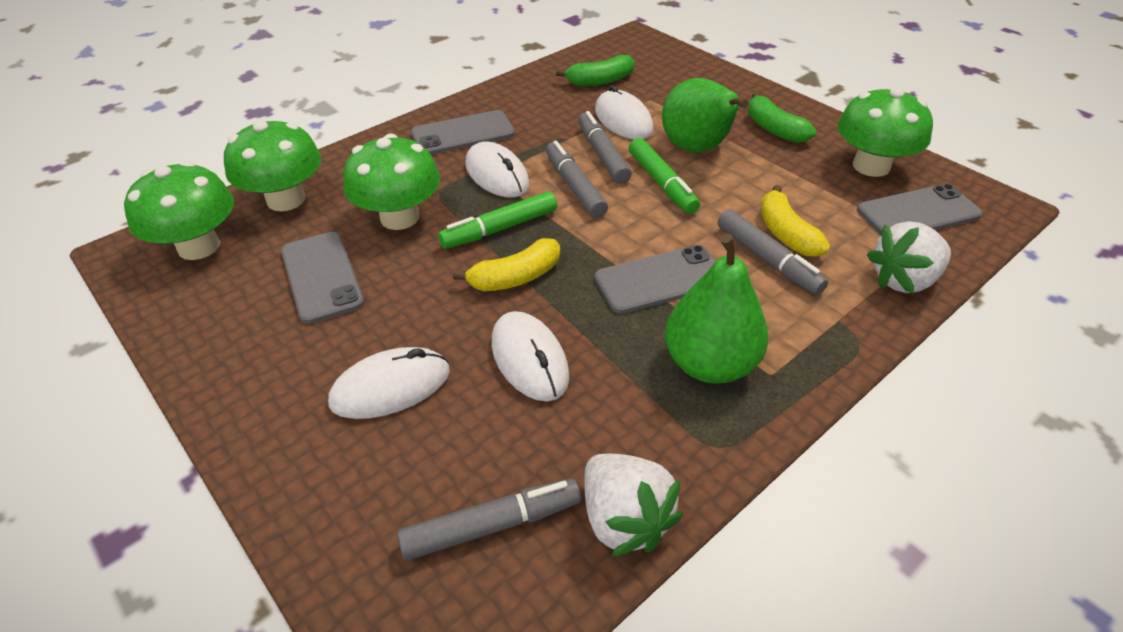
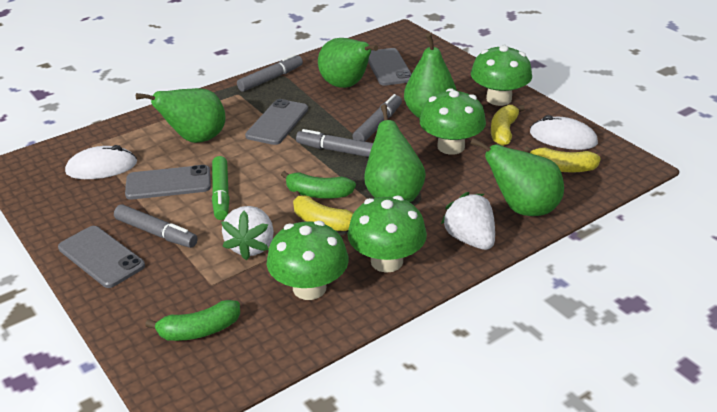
green marker: 2 -> 1
green pear: 2 -> 5
white mouse: 4 -> 2
yellow banana: 2 -> 3

